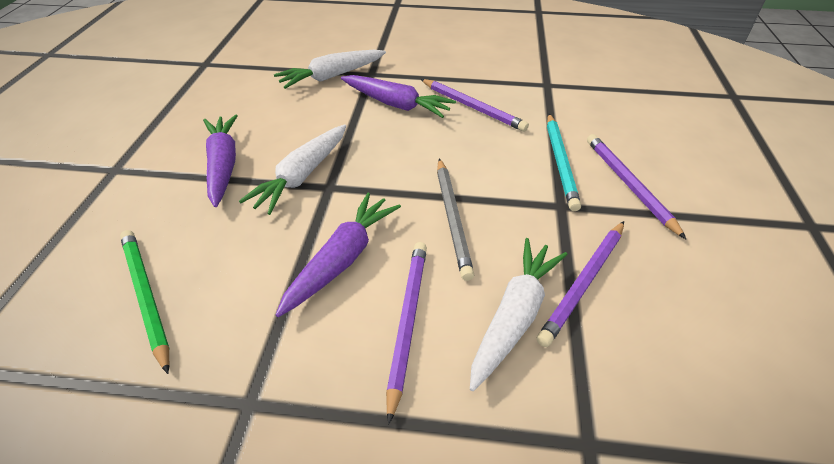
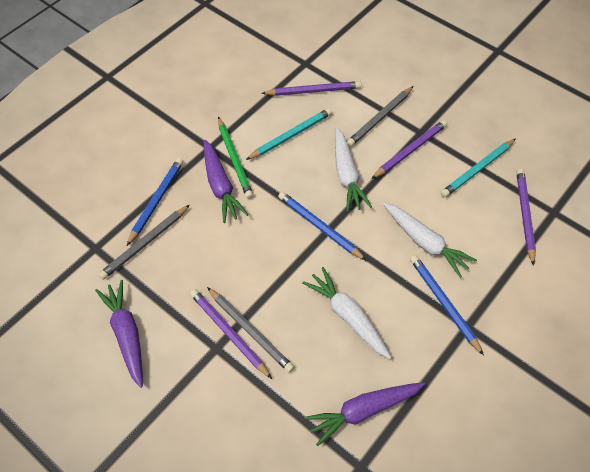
blue pencil: 0 -> 3
grey pencil: 1 -> 3
turquoise pencil: 1 -> 2

